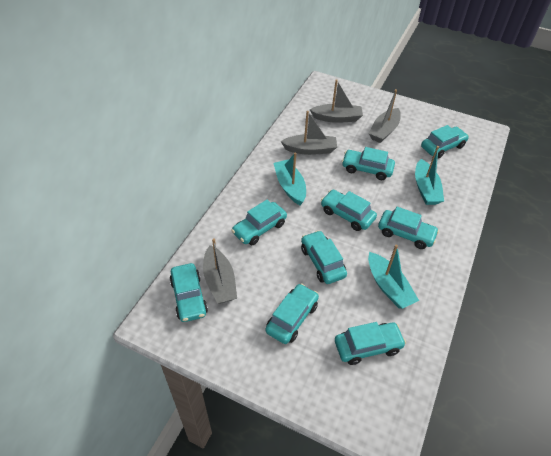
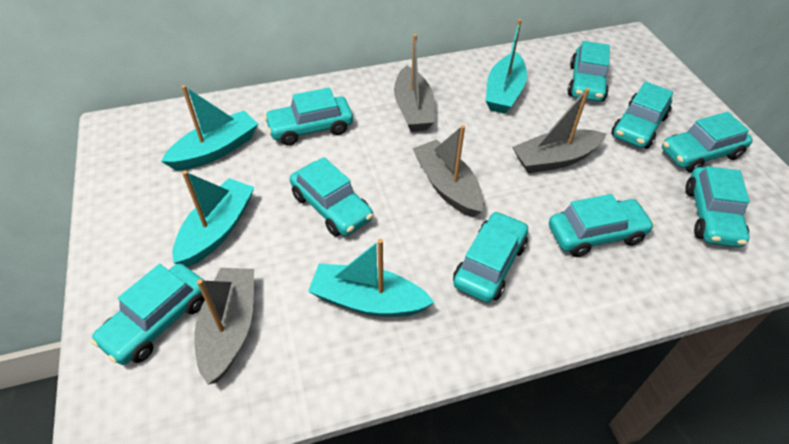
turquoise boat: 3 -> 4

